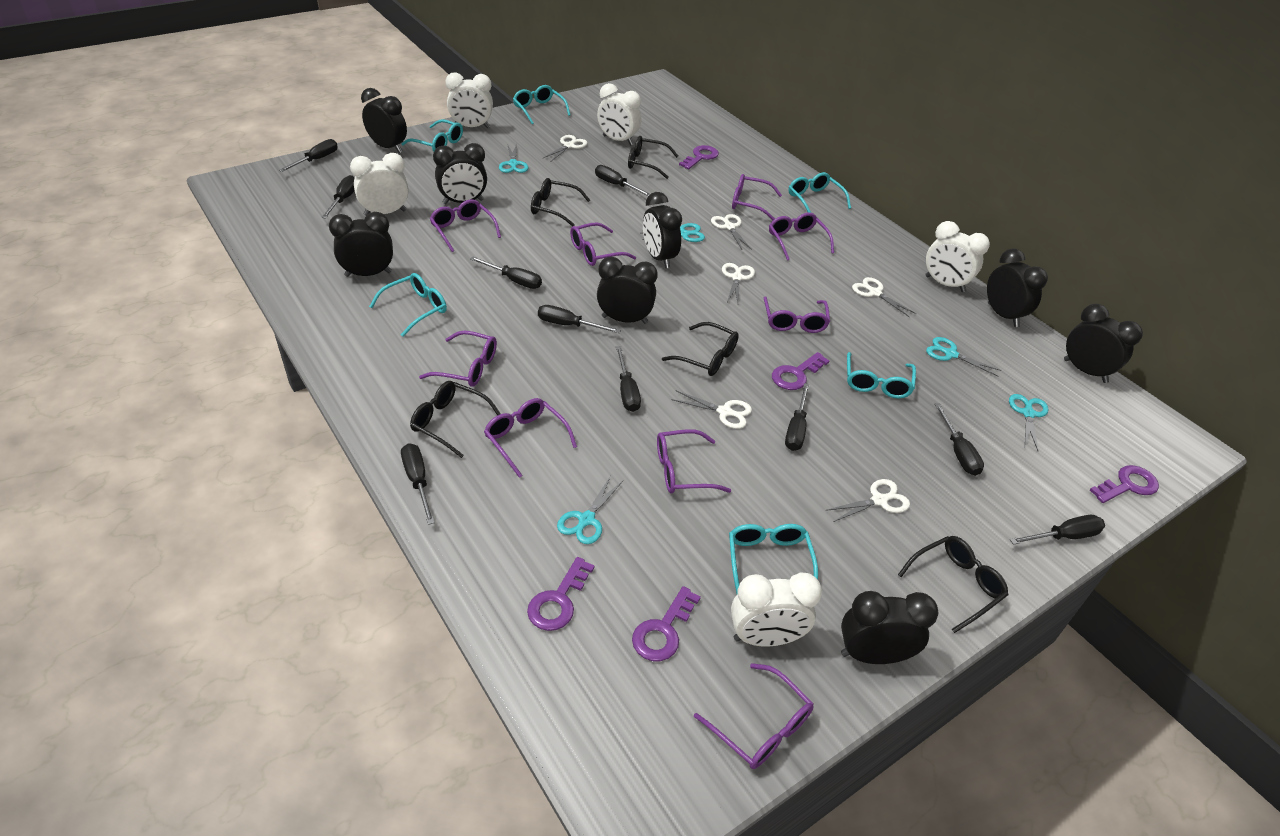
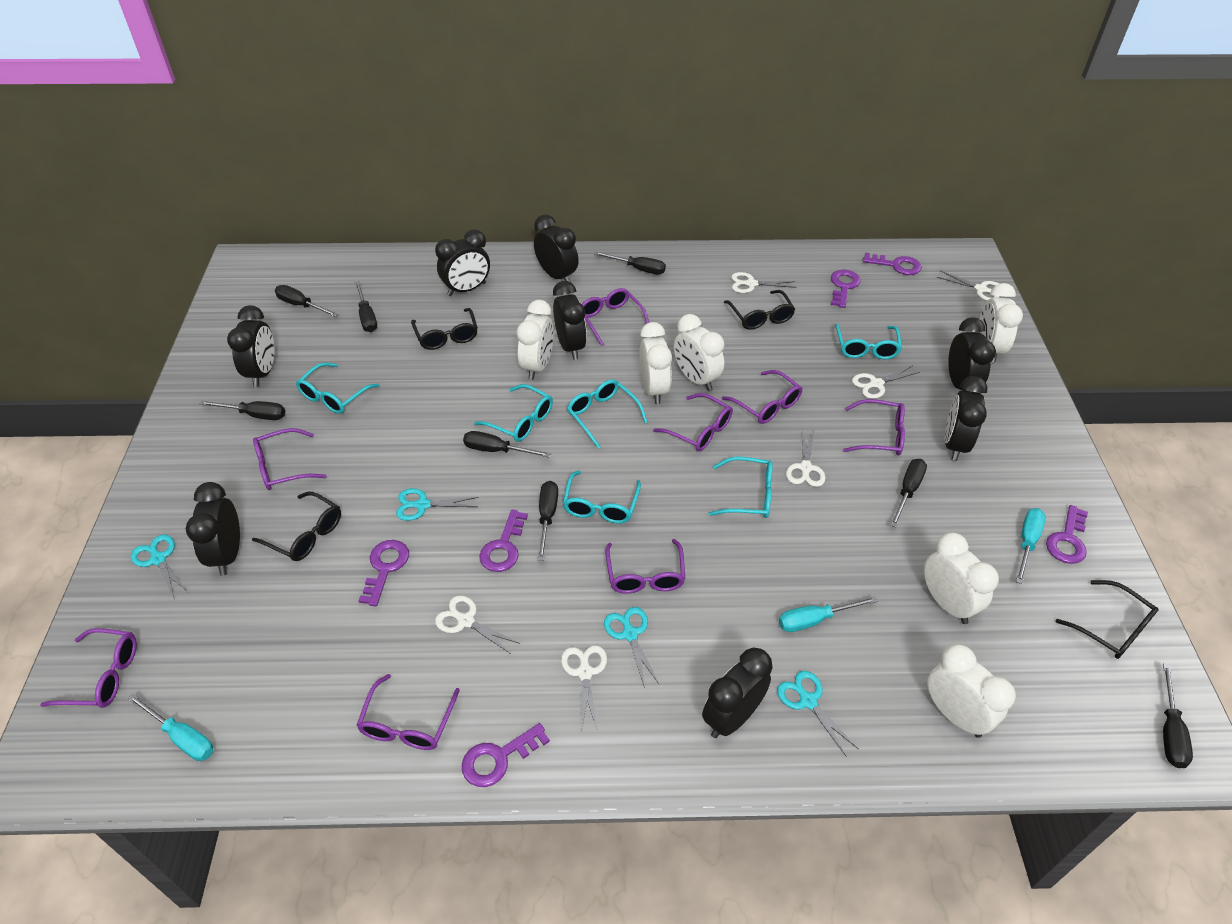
black glasses: 5 -> 4
black screwdriver: 10 -> 8
purple glasses: 9 -> 8
purple key: 5 -> 6
turquoise scissors: 5 -> 4
turquoise screwdriver: 0 -> 3
white clock: 5 -> 6

